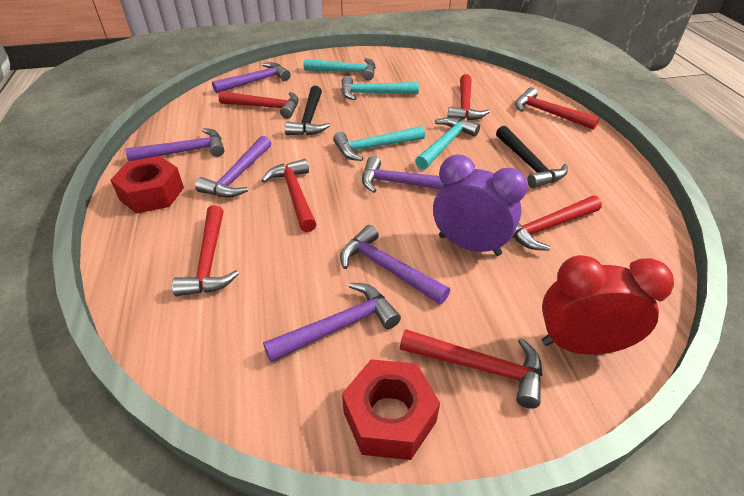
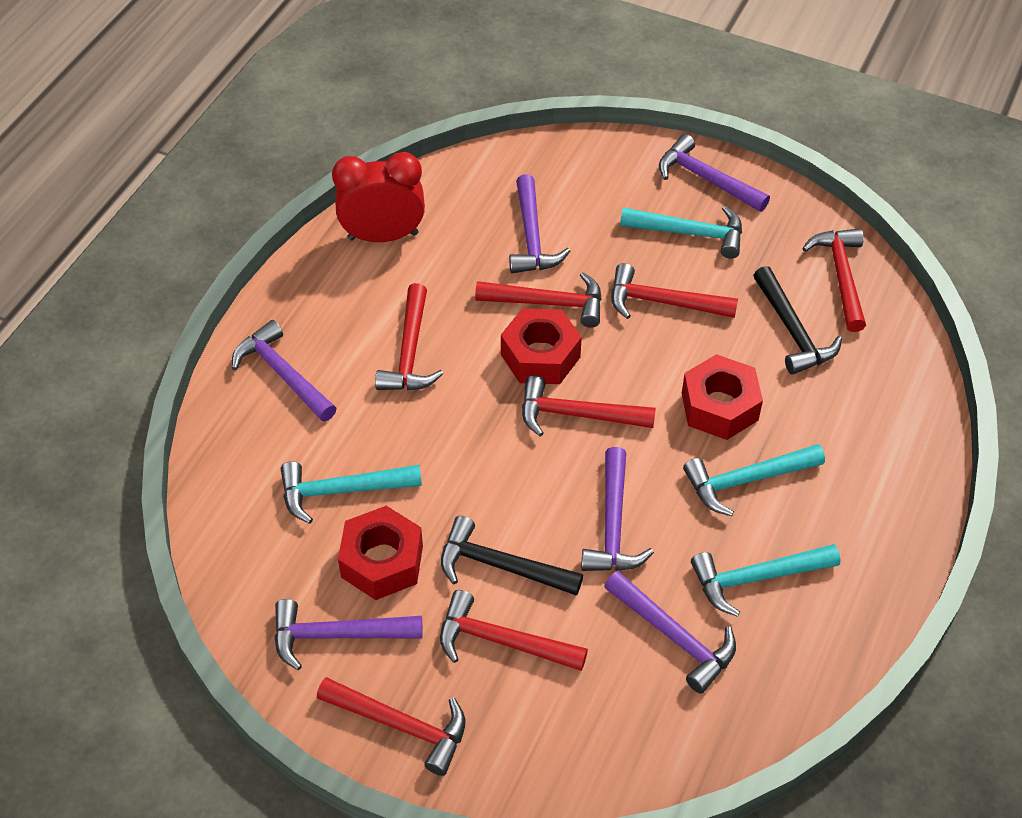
purple clock: 1 -> 0
red nut: 2 -> 3

